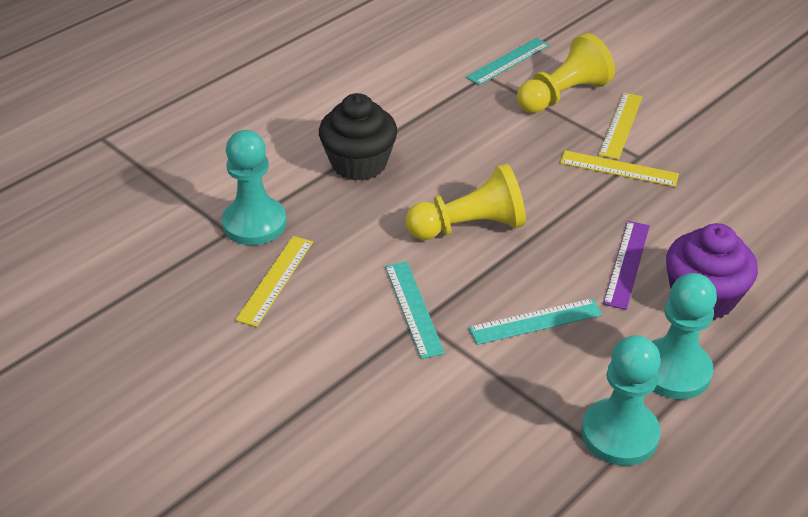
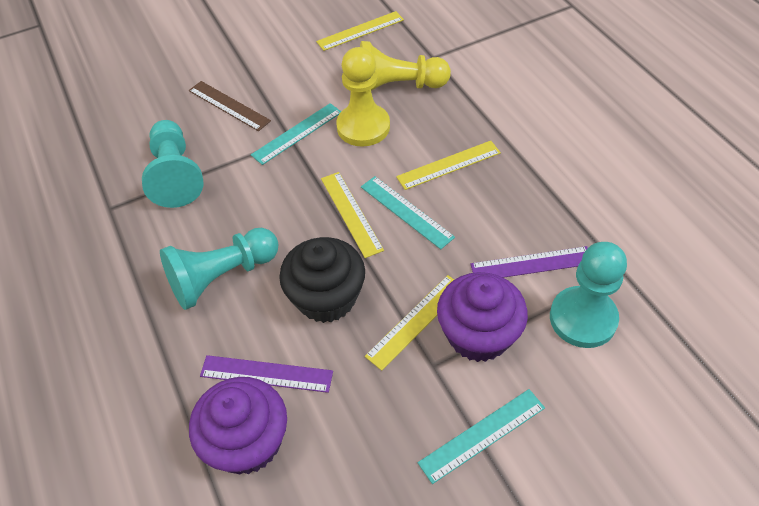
brown ruler: 0 -> 1
purple cupcake: 1 -> 2
purple ruler: 1 -> 2
yellow ruler: 3 -> 4

